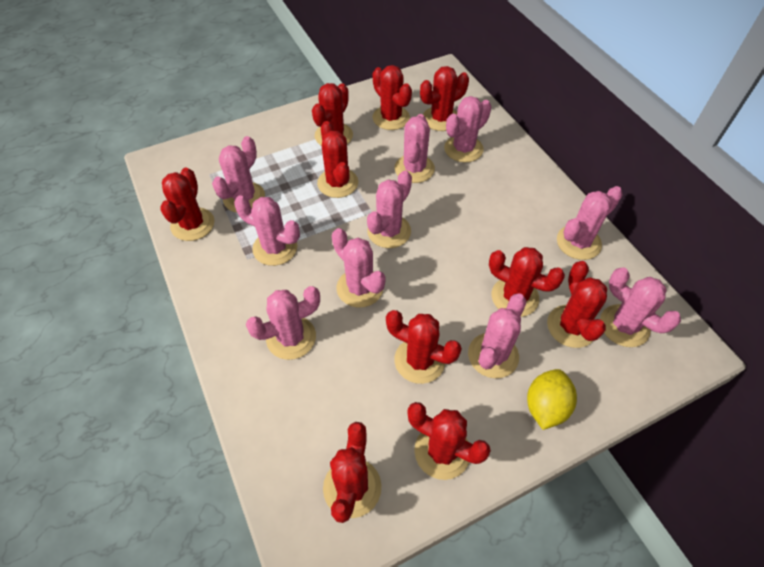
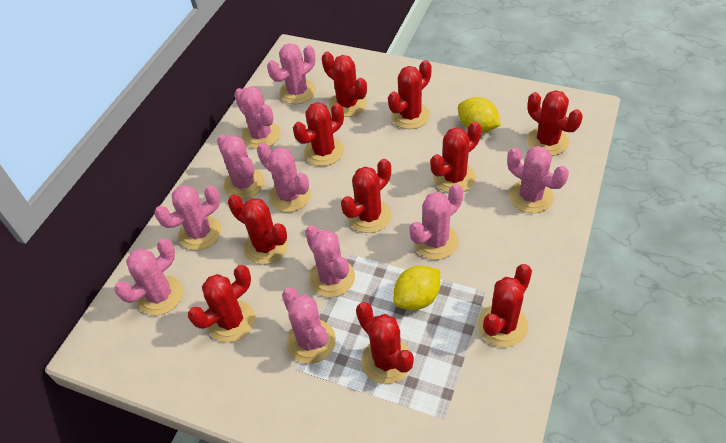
yellow lemon: 1 -> 2

